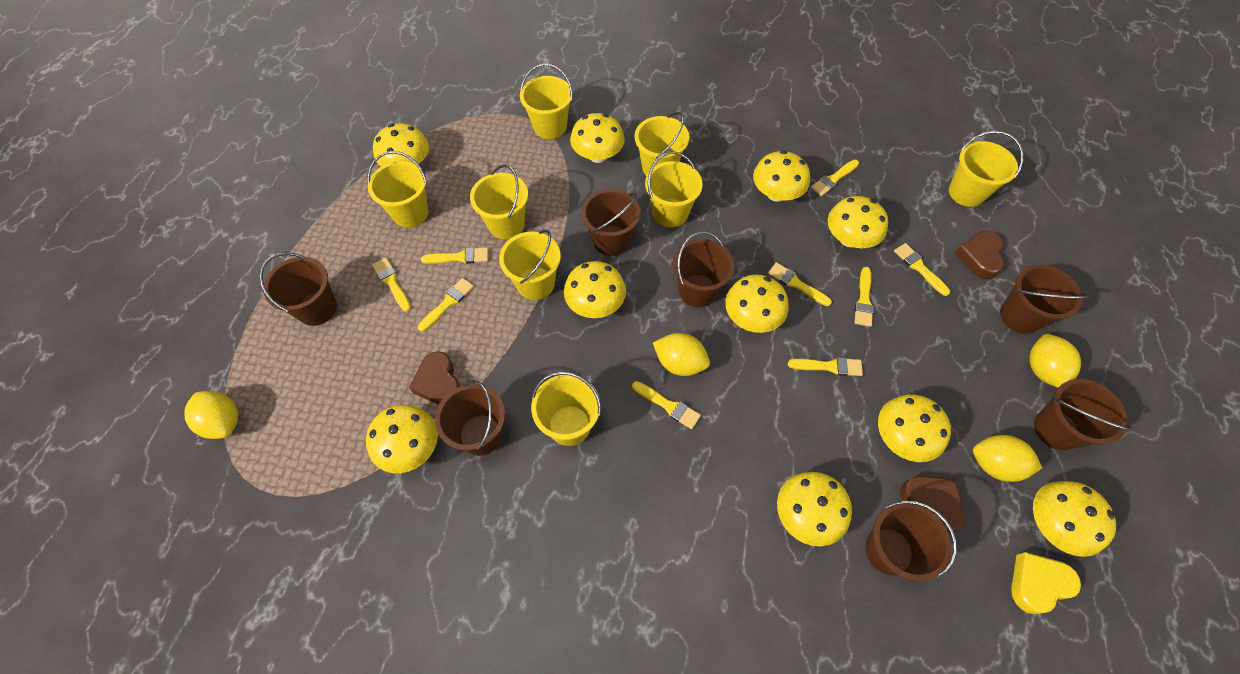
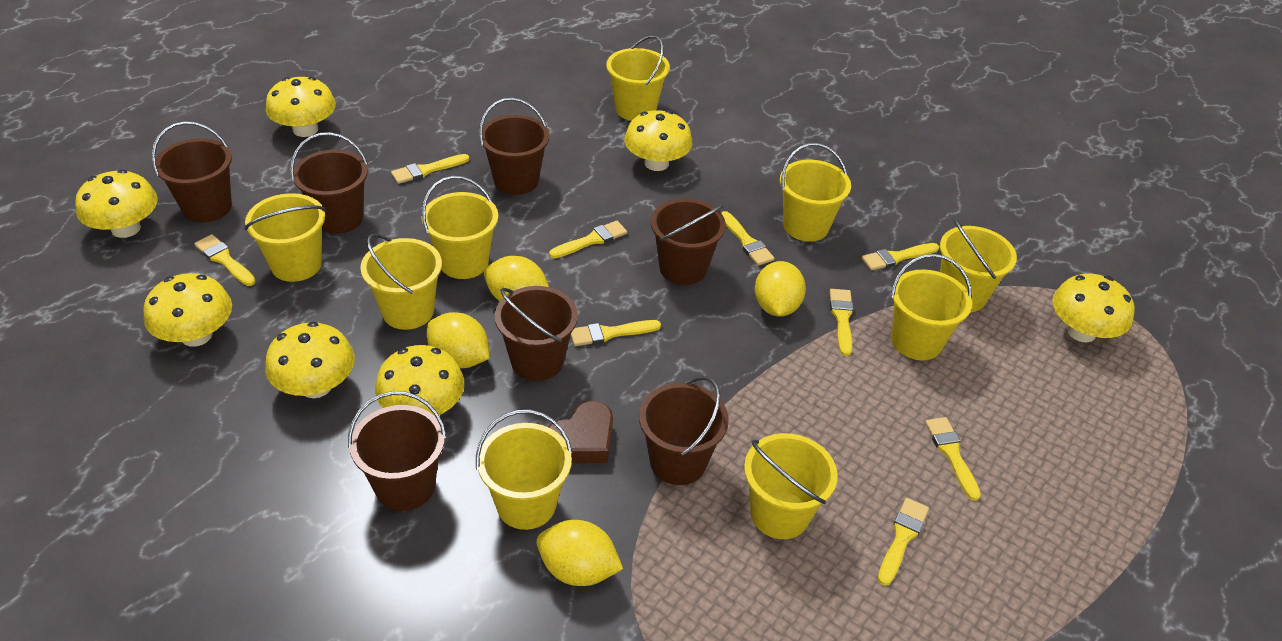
brown heart: 3 -> 1
yellow bucket: 8 -> 9
yellow heart: 1 -> 0
yellow mushroom: 10 -> 7

